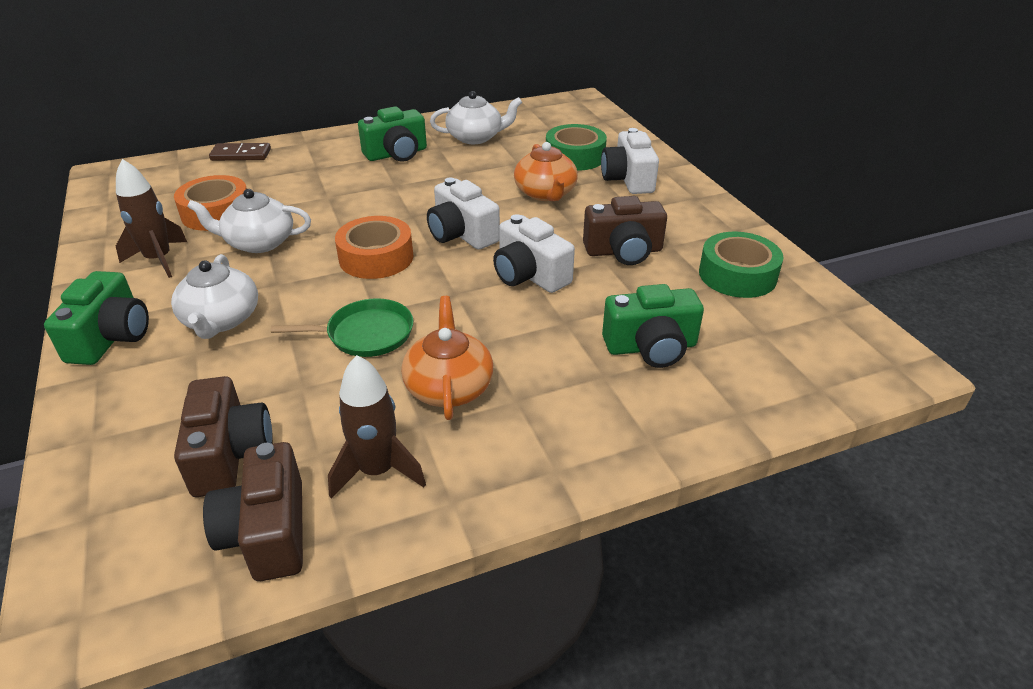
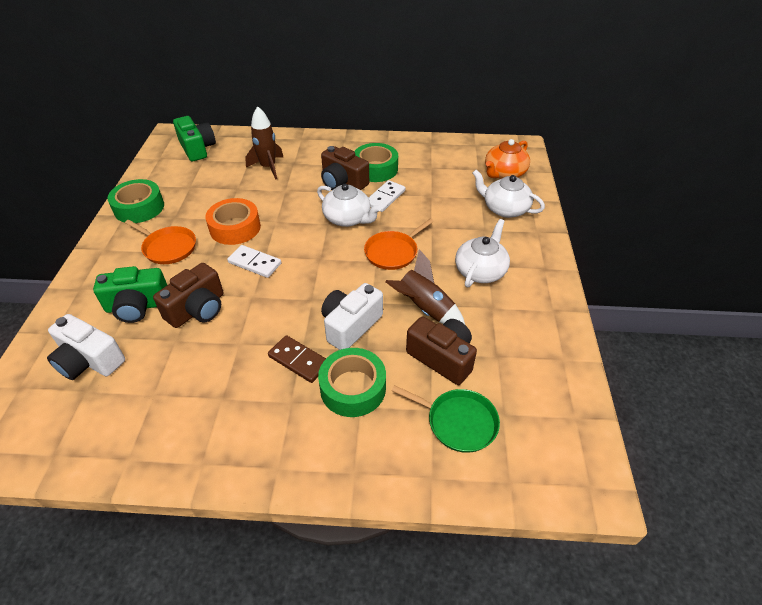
green camera: 3 -> 2
green tape: 2 -> 3
orange pan: 0 -> 2
orange tape: 2 -> 1
orange teapot: 2 -> 1
white camera: 3 -> 2
white domino: 0 -> 2

